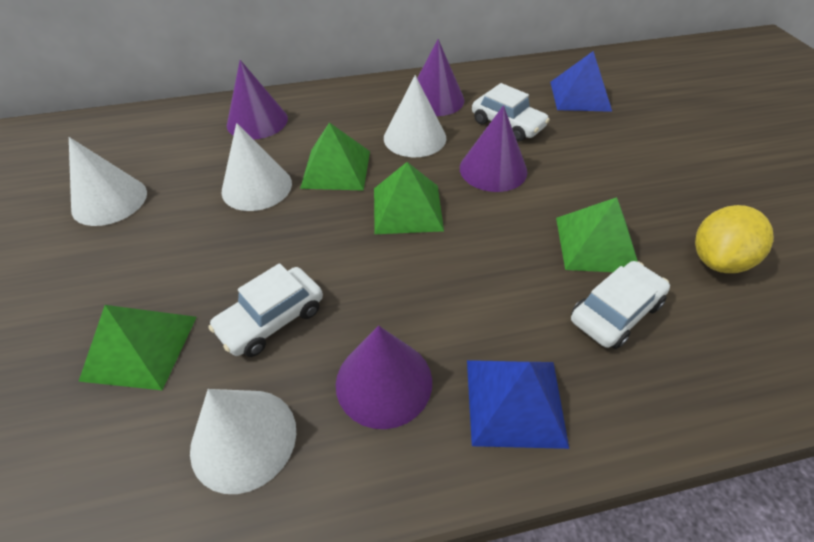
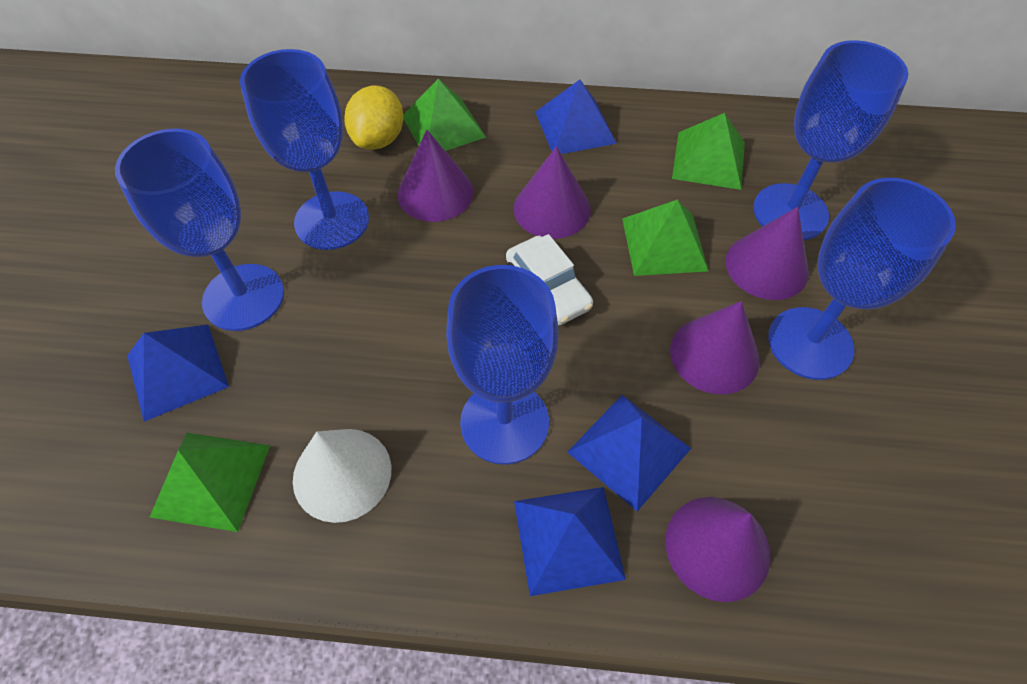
blue goblet: 0 -> 5
blue pyramid: 2 -> 4
purple cone: 4 -> 5
white car: 3 -> 1
white cone: 4 -> 1

